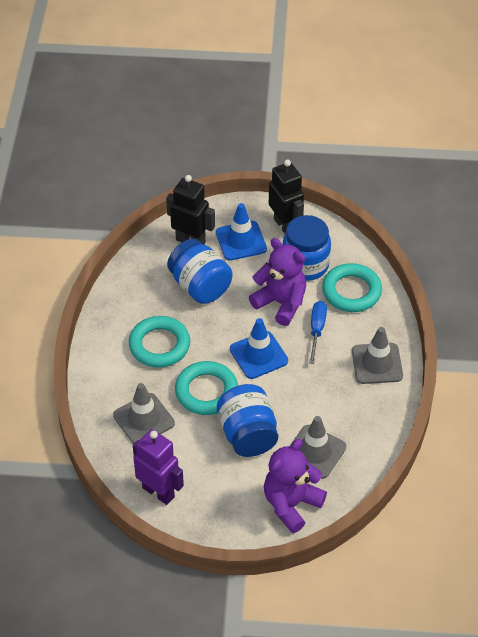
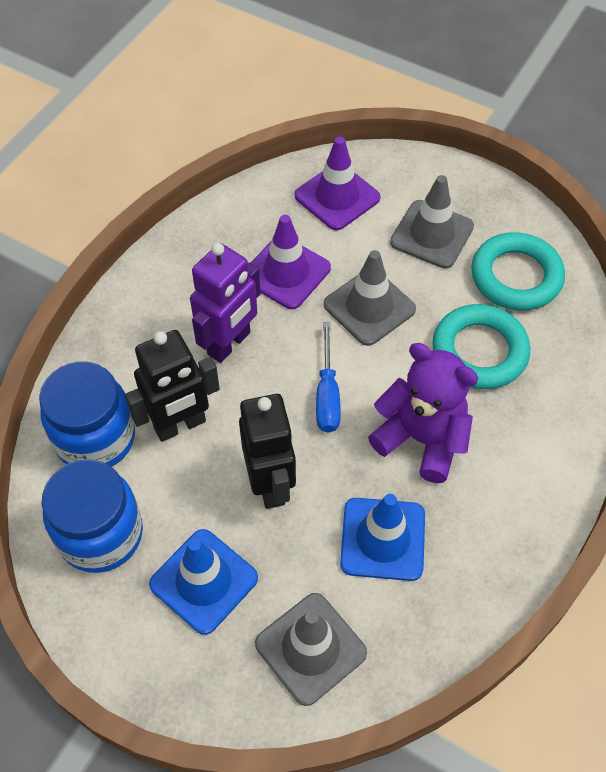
blue jar: 3 -> 2
purple teddy bear: 2 -> 1
purple traffic cone: 0 -> 2
turquoise ring: 3 -> 2

